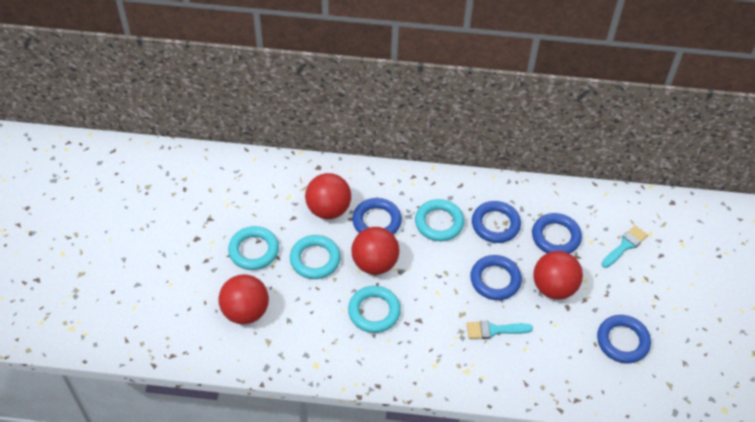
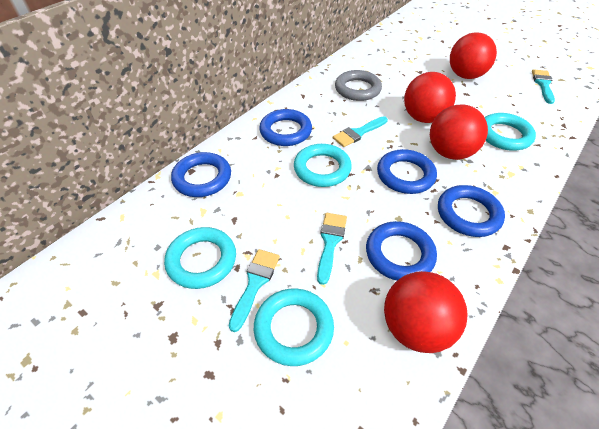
grey ring: 0 -> 1
turquoise brush: 2 -> 4

